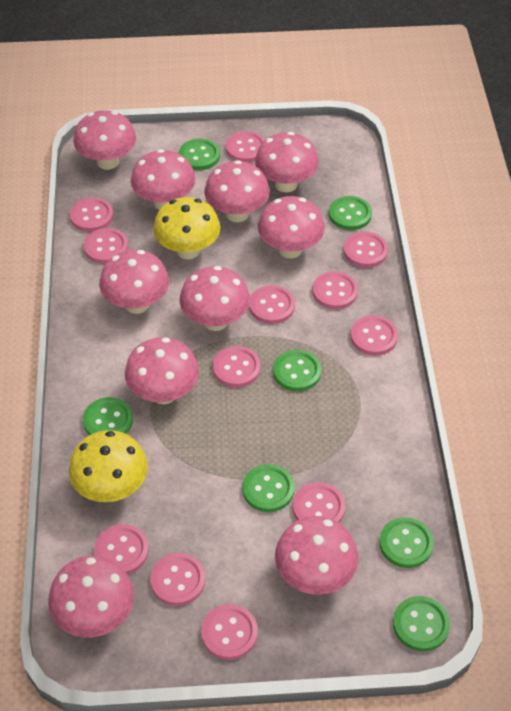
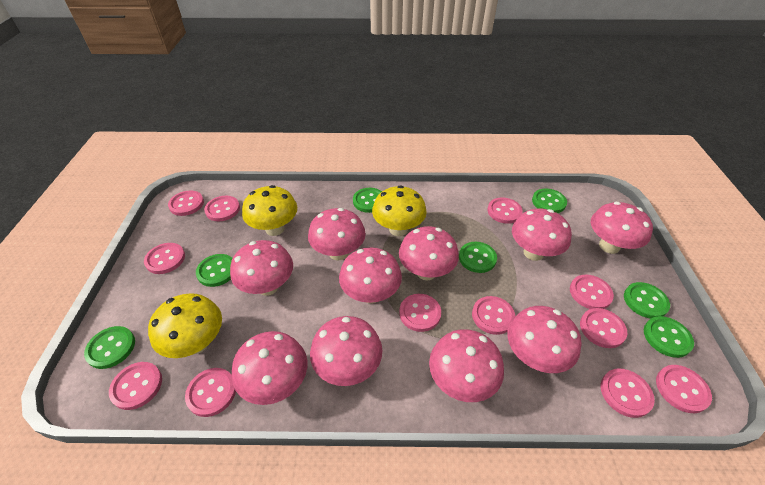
yellow mushroom: 2 -> 3

